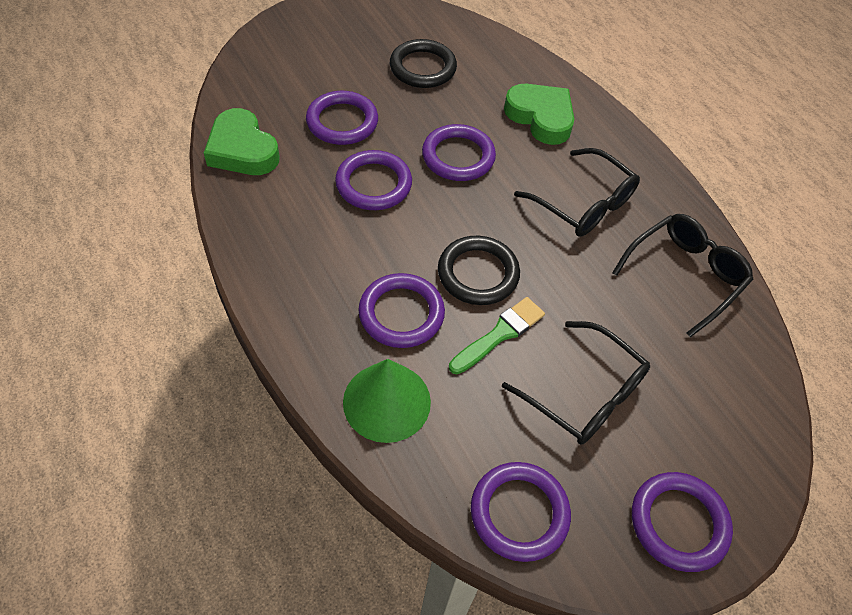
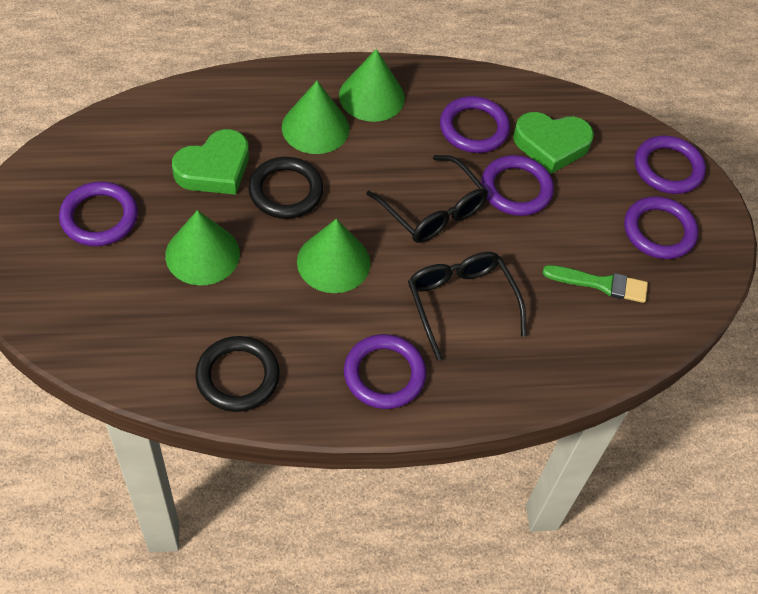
black glasses: 3 -> 2
green cone: 1 -> 4

